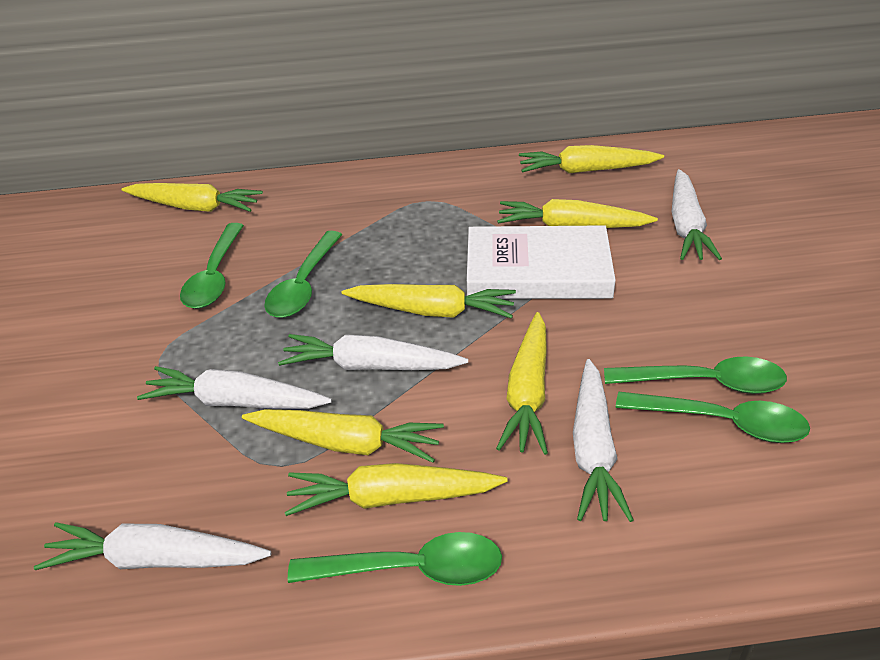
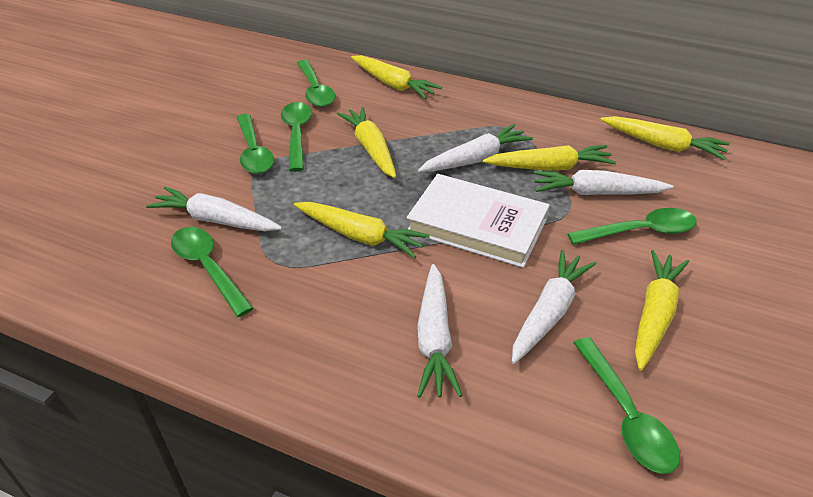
green spoon: 5 -> 6
yellow carrot: 7 -> 6

